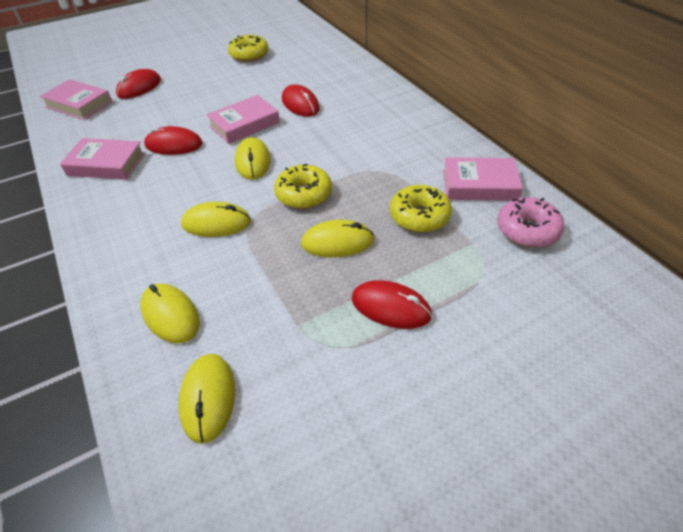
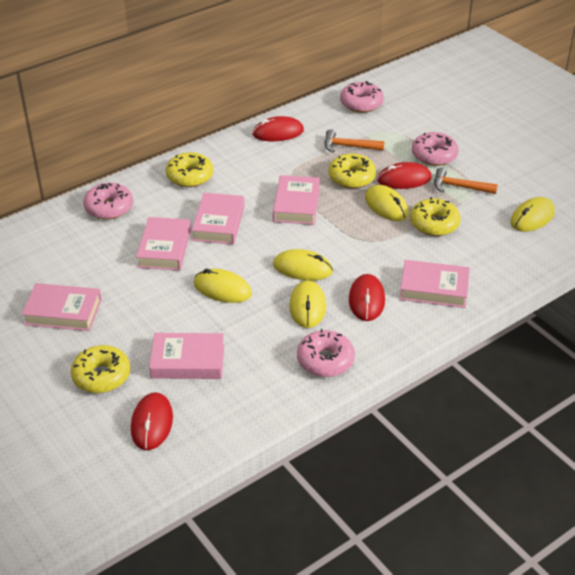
orange hammer: 0 -> 2
pink book: 4 -> 6
pink donut: 1 -> 4
yellow donut: 3 -> 4

